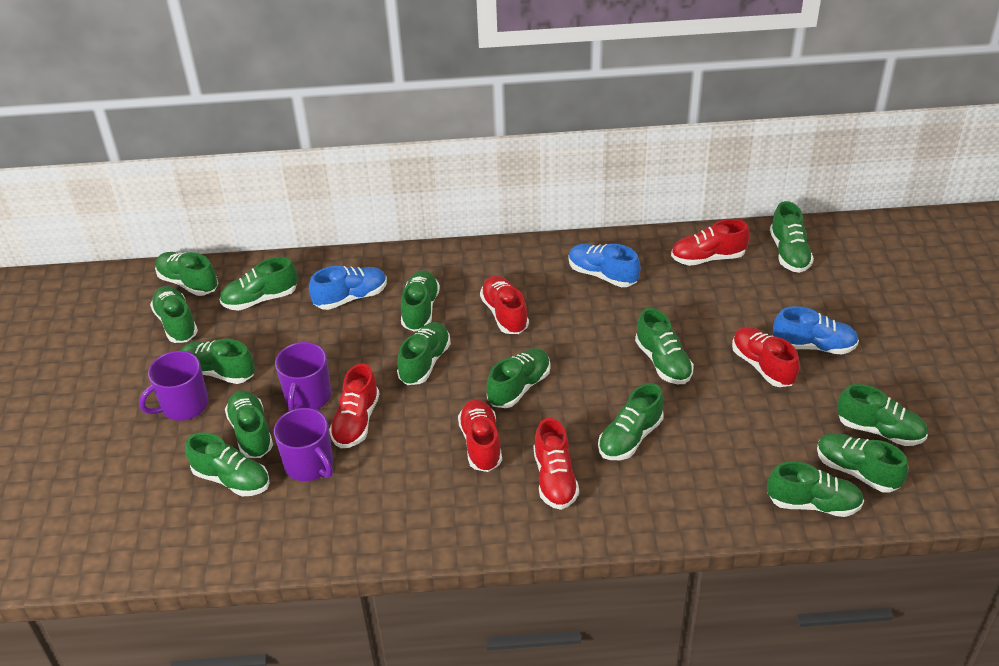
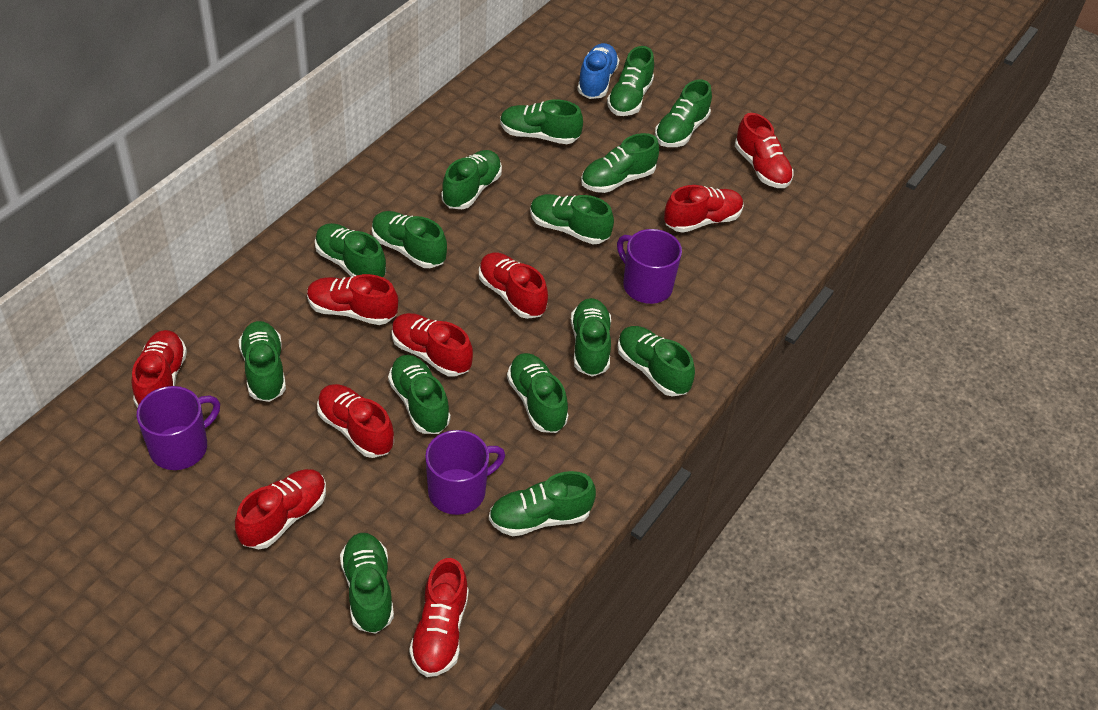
blue shoe: 3 -> 1
red shoe: 6 -> 9

